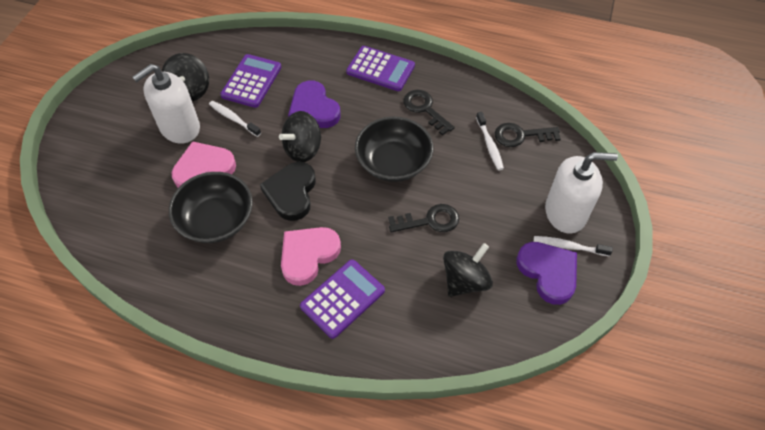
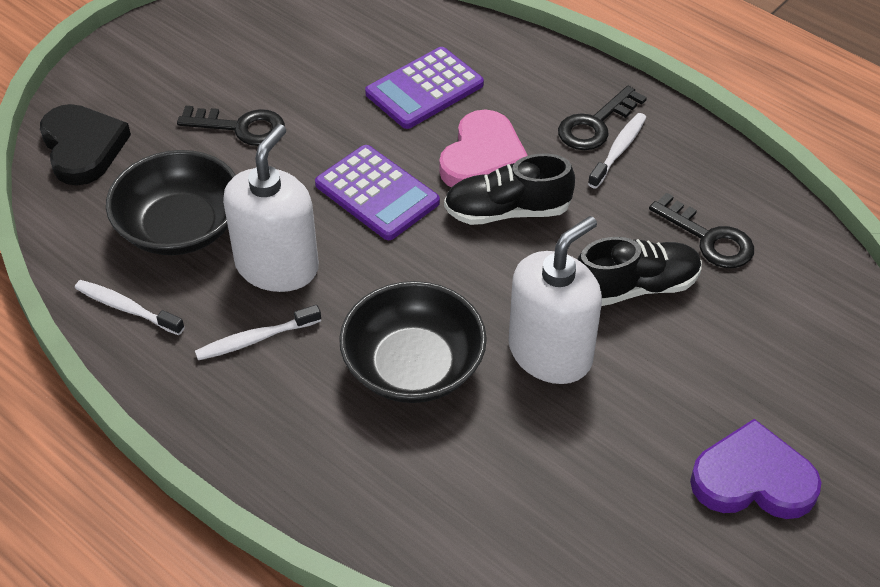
black shoe: 0 -> 2
black spinning top: 3 -> 0
pink heart: 2 -> 1
purple calculator: 3 -> 2
purple heart: 2 -> 1

